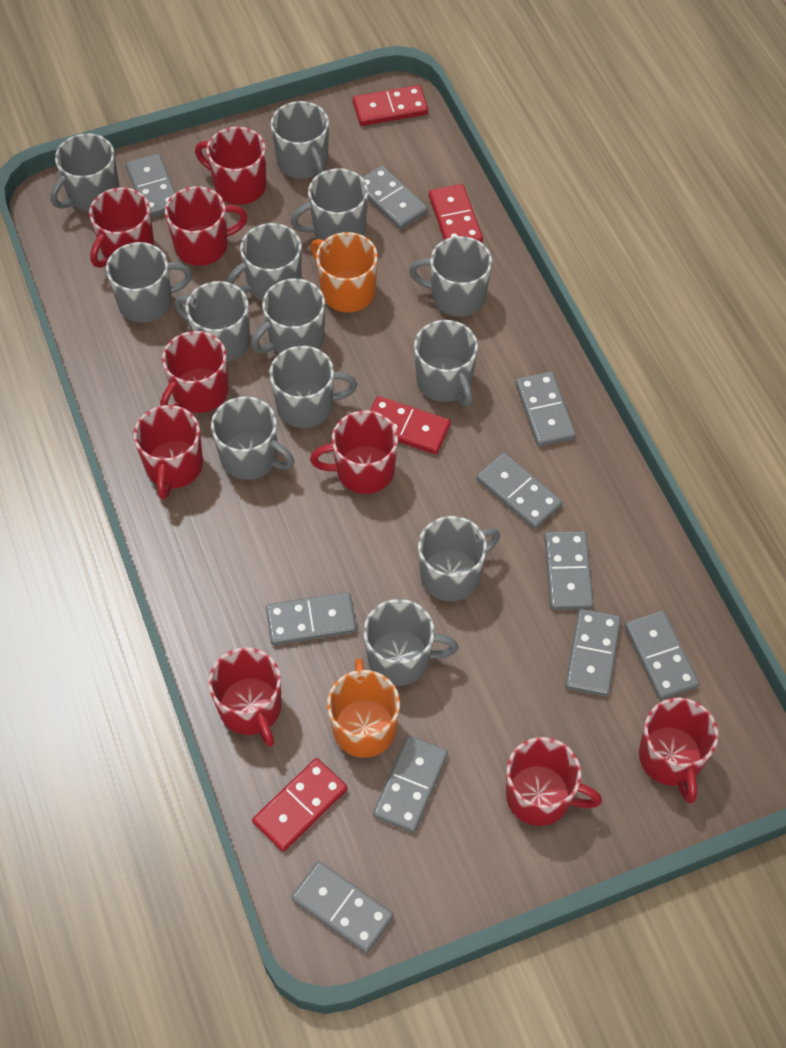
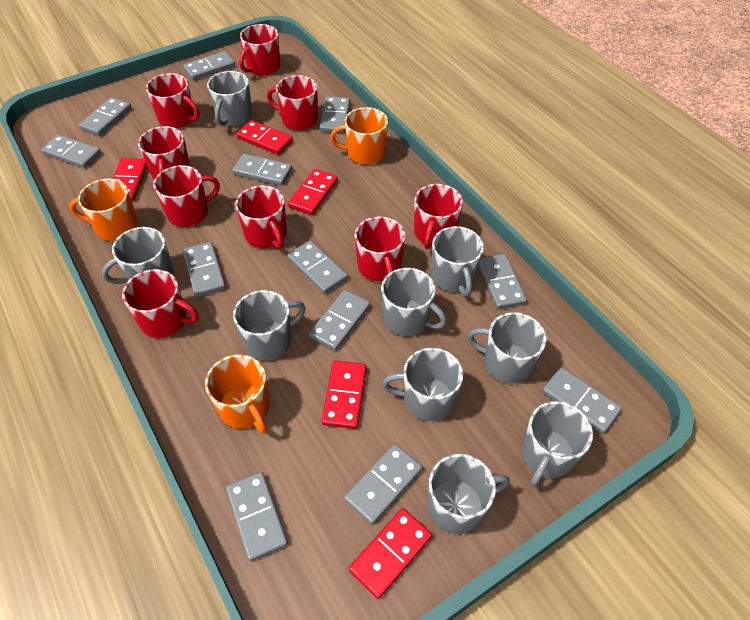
grey domino: 10 -> 12
grey mug: 13 -> 9
orange mug: 2 -> 3
red domino: 4 -> 5

